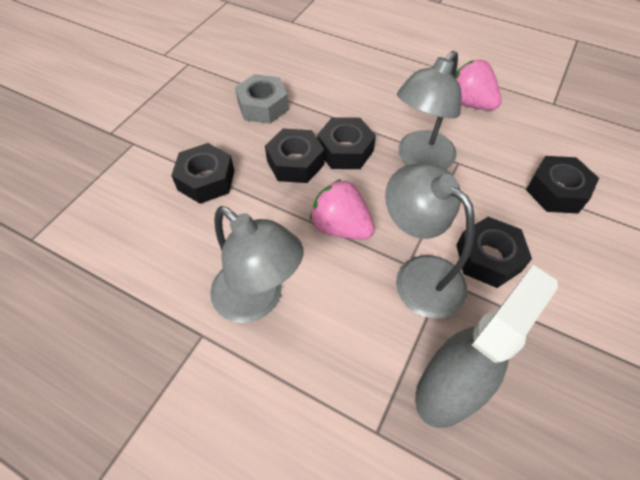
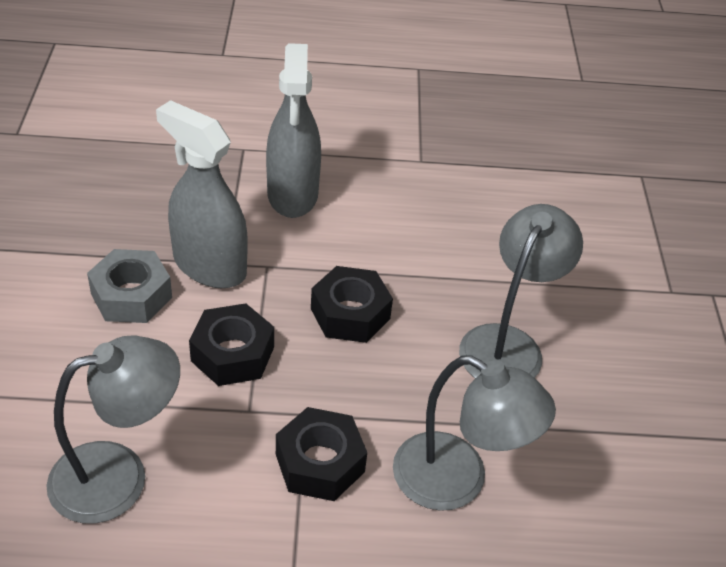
black nut: 5 -> 3
grey spray bottle: 1 -> 2
pink strawberry: 2 -> 0

